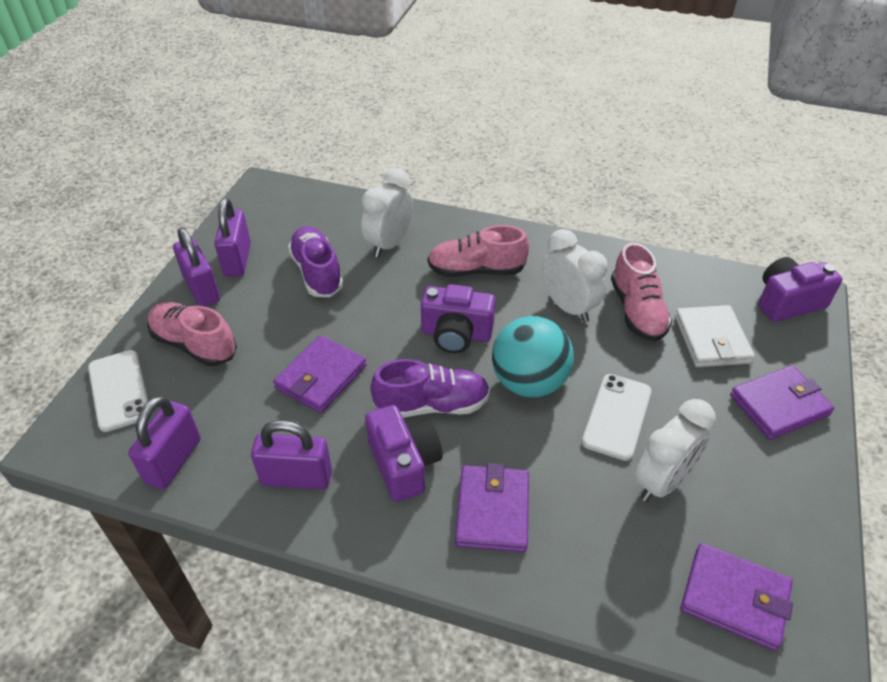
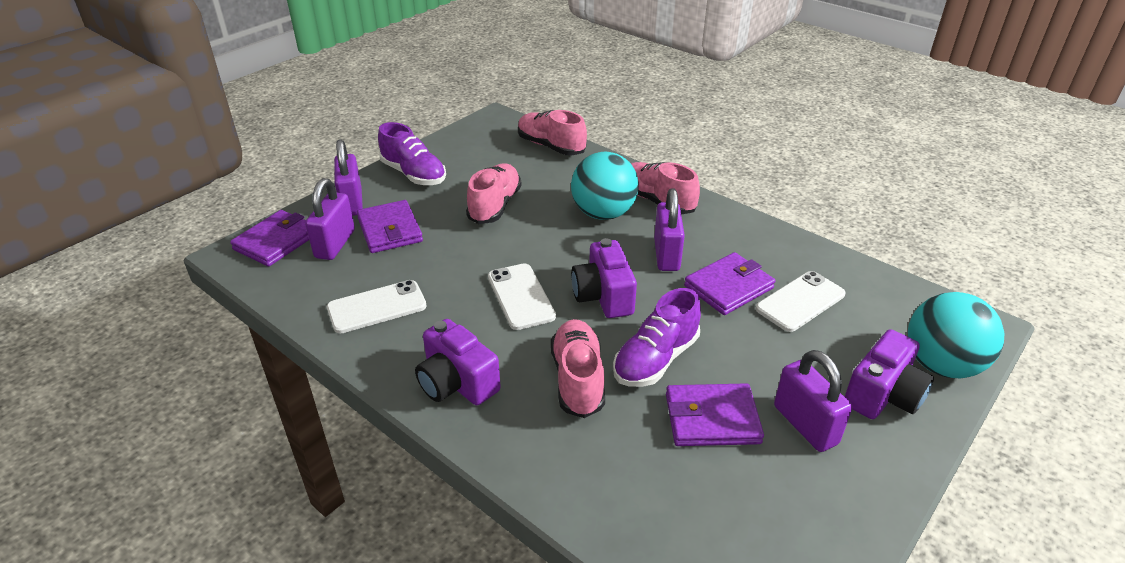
pink shoe: 3 -> 4
turquoise ball: 1 -> 2
white clock: 3 -> 0
white phone: 2 -> 3
white wallet: 1 -> 0

